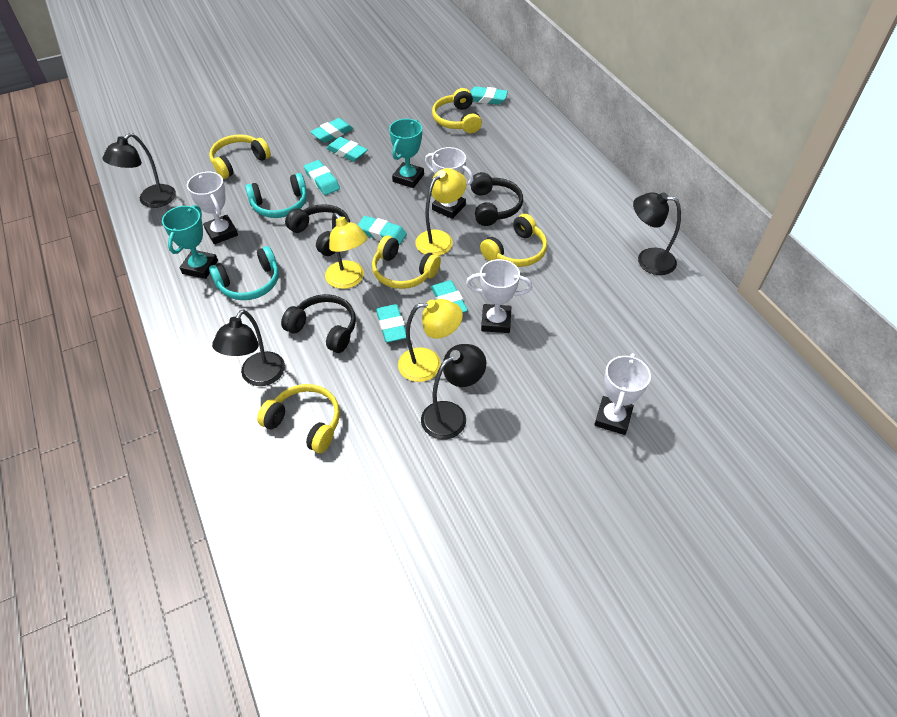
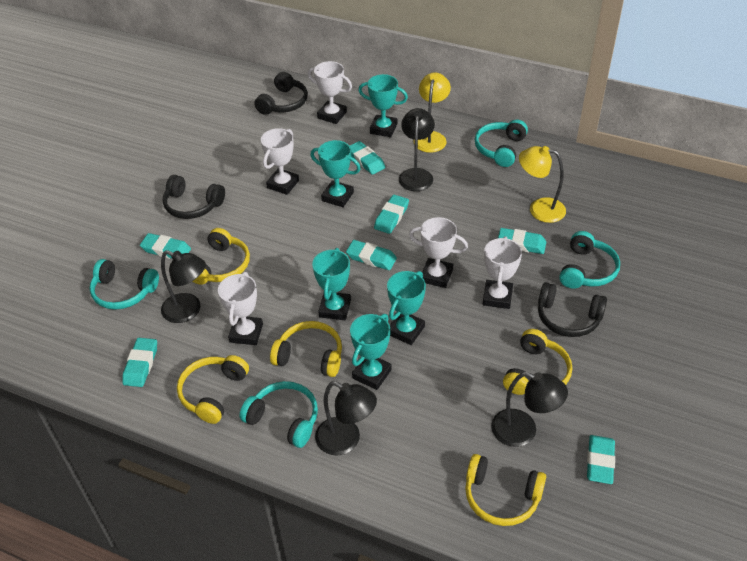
turquoise headphones: 2 -> 4
turquoise trophy: 2 -> 5
white trophy: 4 -> 5
yellow lamp: 3 -> 2

